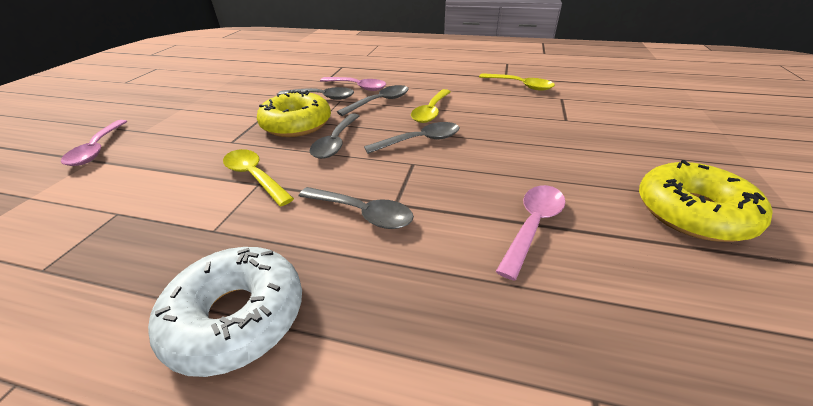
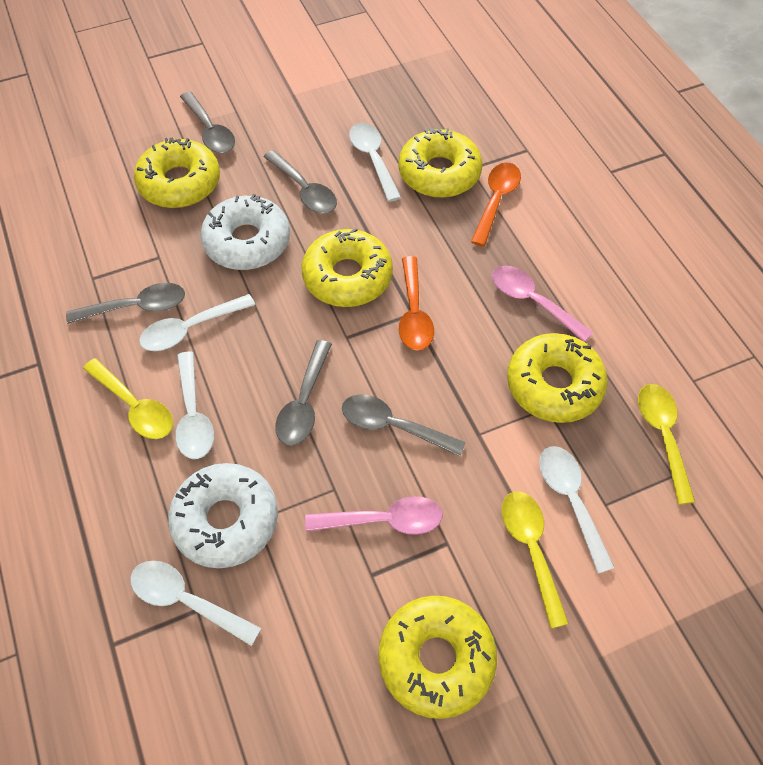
orange spoon: 0 -> 2
pink spoon: 3 -> 2
white donut: 1 -> 2
white spoon: 0 -> 5
yellow donut: 2 -> 5

